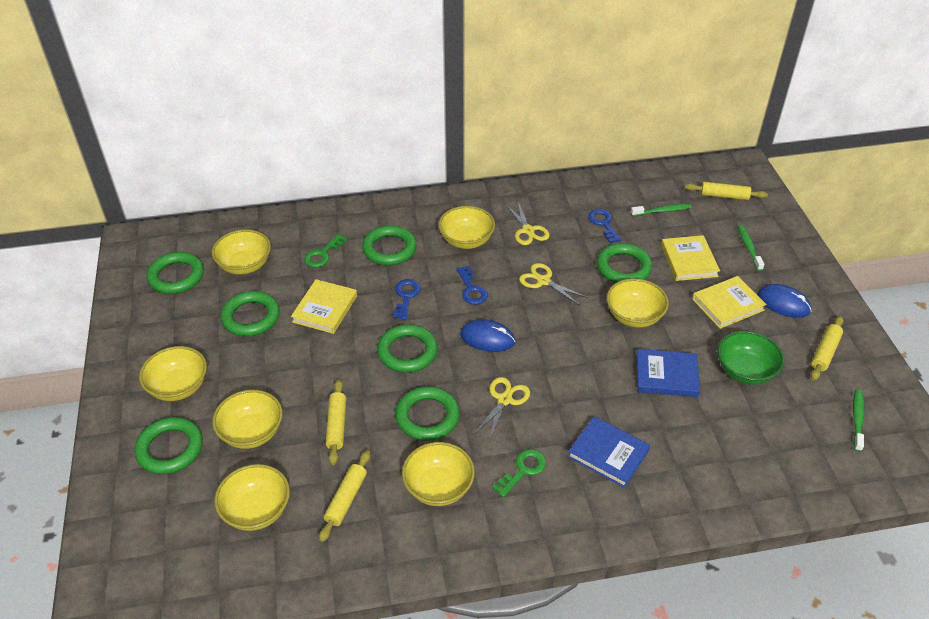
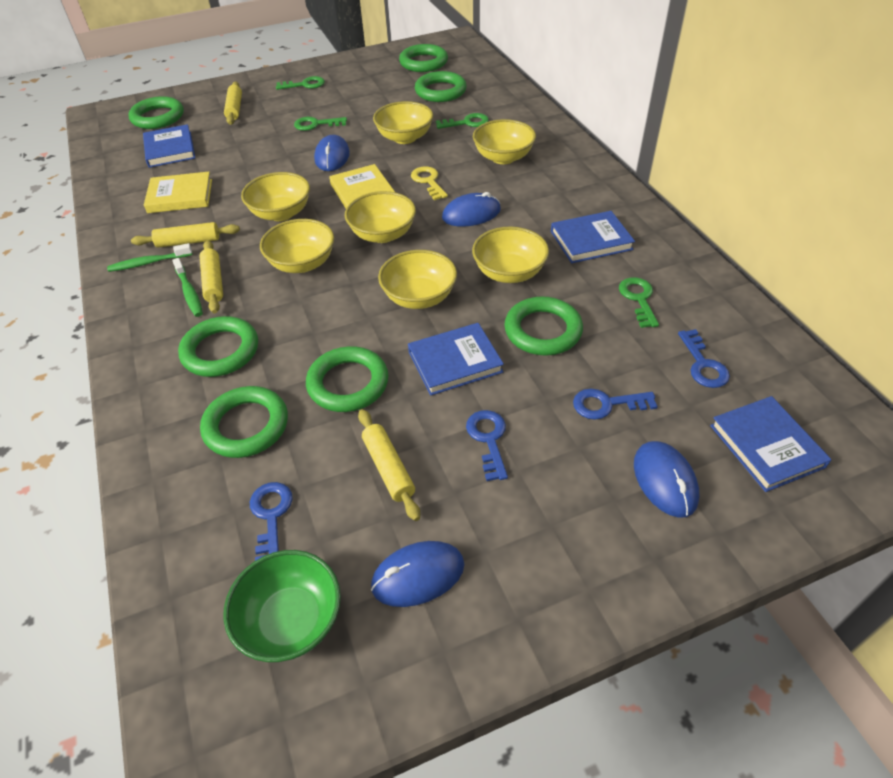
blue book: 2 -> 4
blue key: 3 -> 4
blue mouse: 2 -> 4
green key: 2 -> 4
green toothbrush: 3 -> 2
yellow book: 3 -> 2
yellow key: 0 -> 1
yellow scissors: 3 -> 0

